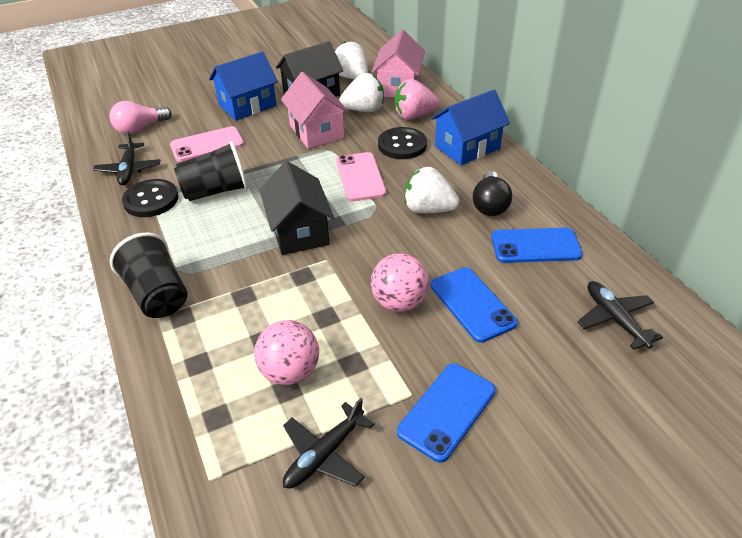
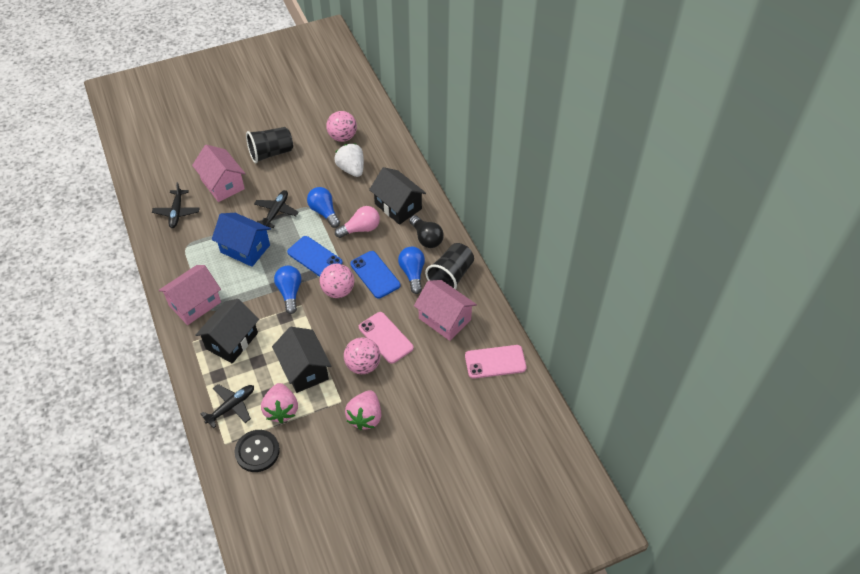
black button: 2 -> 1
black house: 2 -> 3
blue house: 2 -> 1
blue light bulb: 0 -> 3
blue phone: 3 -> 2
pink ball: 2 -> 3
pink house: 2 -> 3
pink strawberry: 1 -> 2
white strawberry: 3 -> 1

